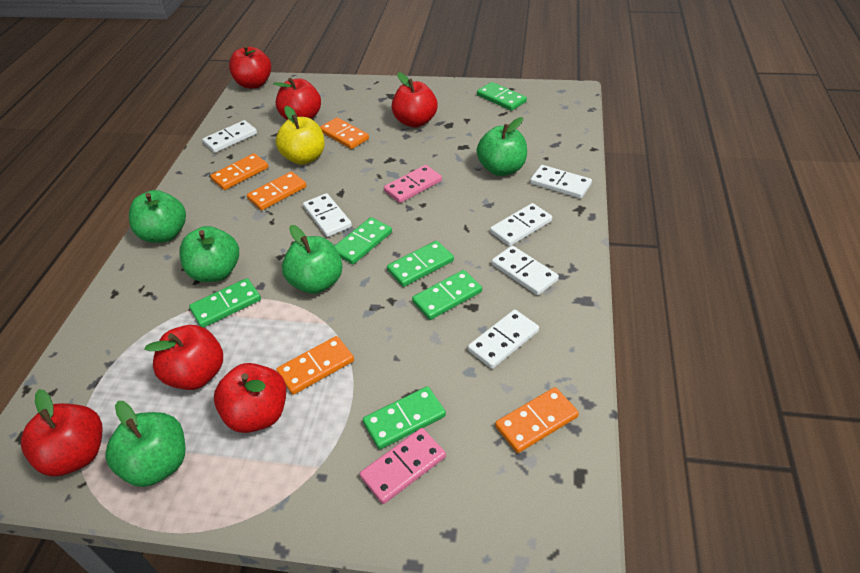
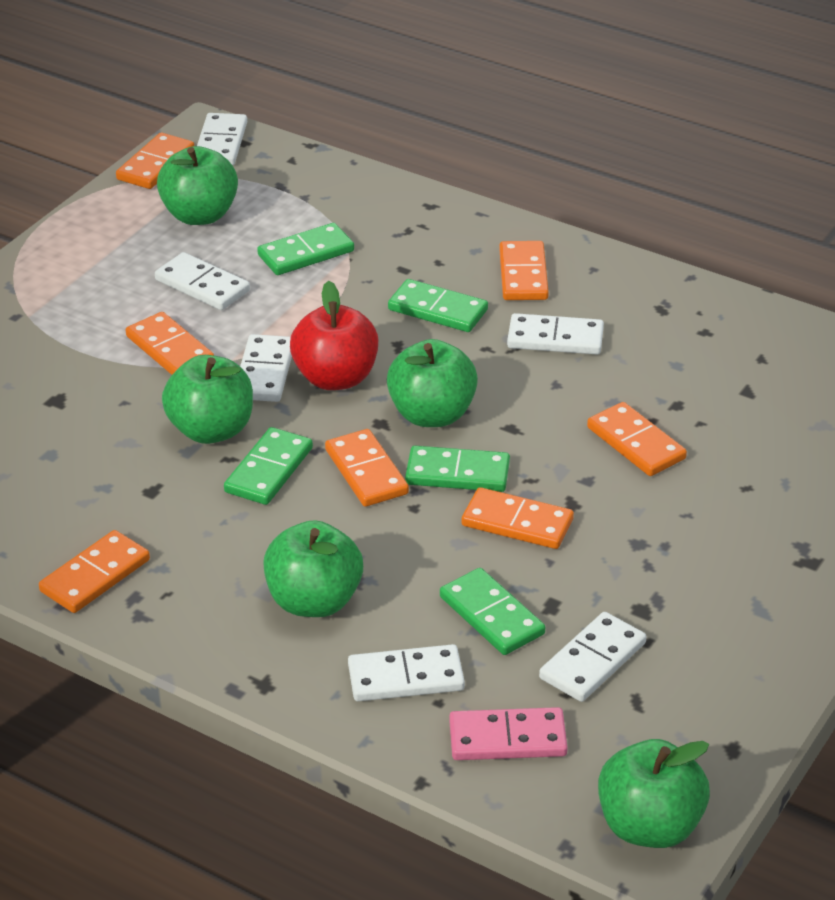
green domino: 6 -> 5
orange domino: 5 -> 7
pink domino: 2 -> 1
red apple: 6 -> 1
yellow apple: 1 -> 0

